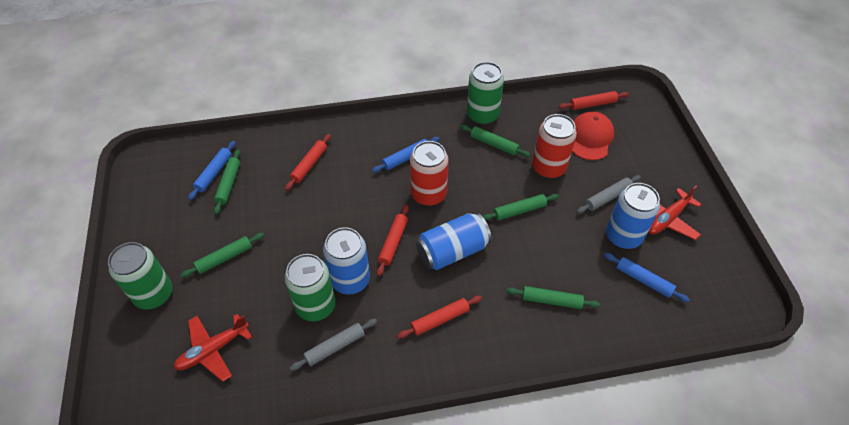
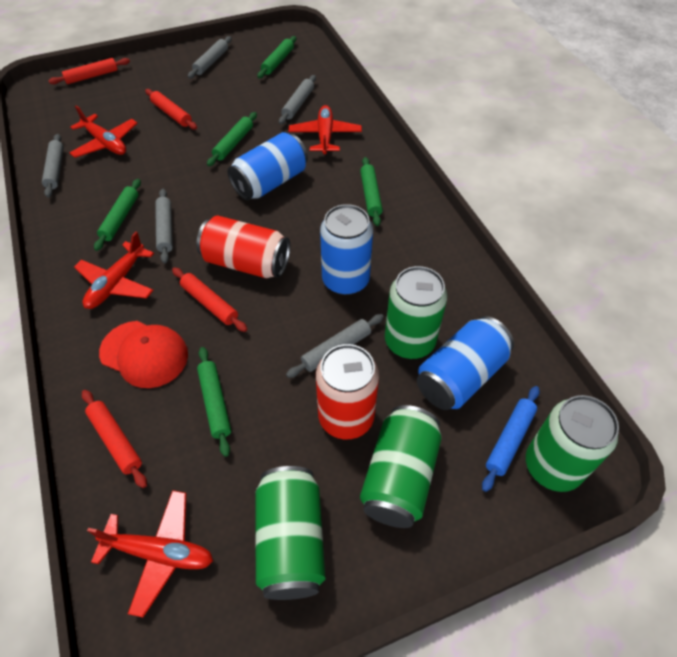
blue rolling pin: 3 -> 1
green can: 3 -> 4
grey rolling pin: 2 -> 5
red plane: 2 -> 4

